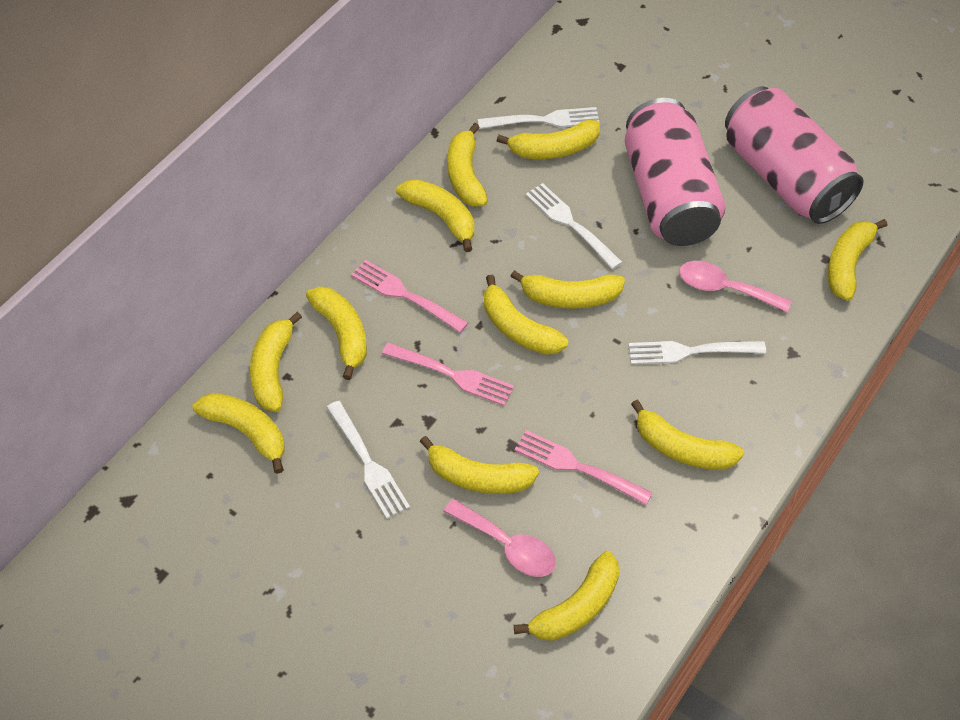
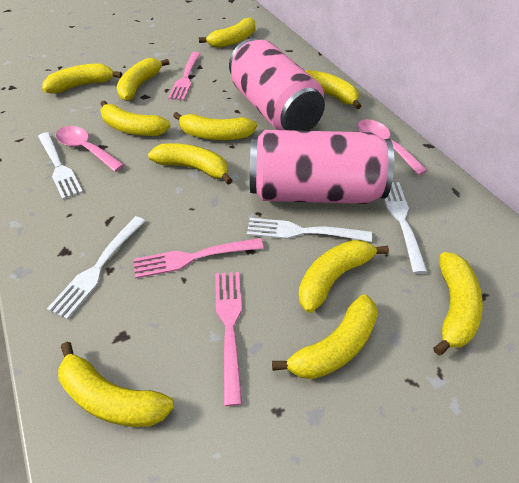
yellow banana: 12 -> 11

